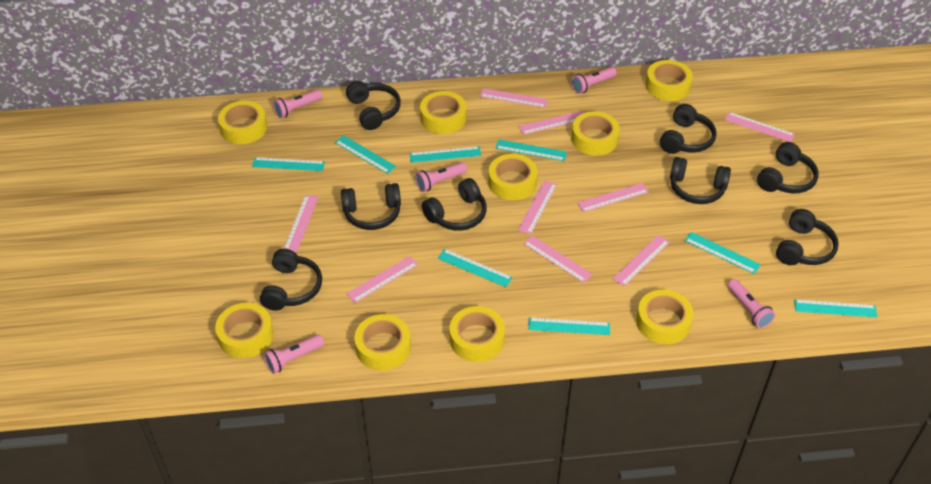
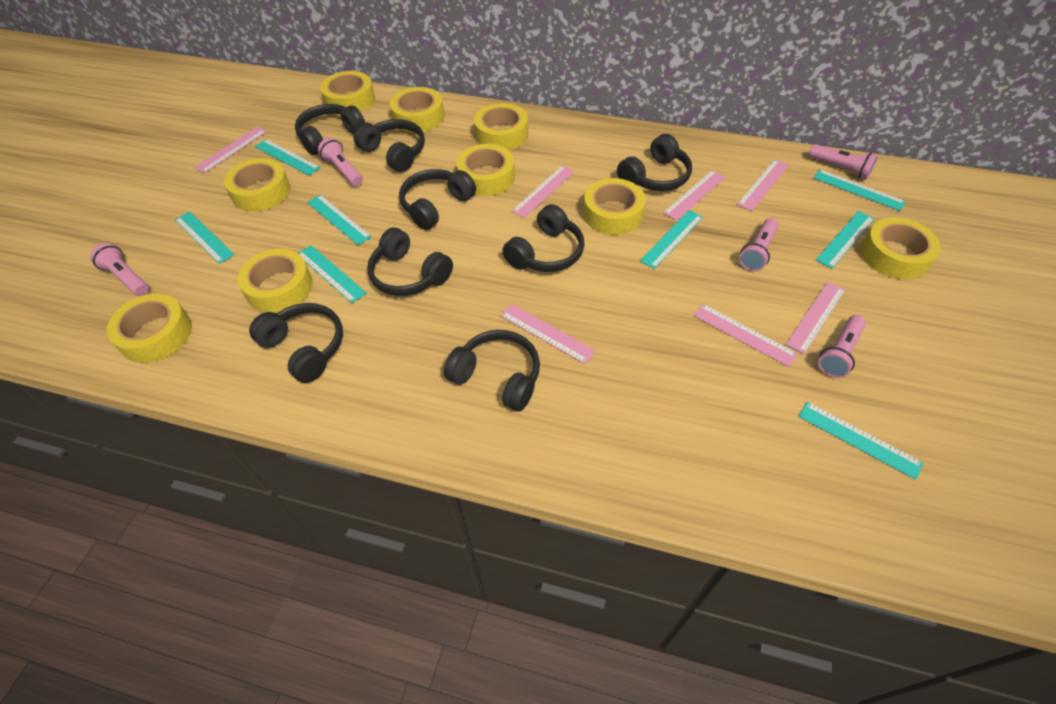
pink ruler: 9 -> 7

